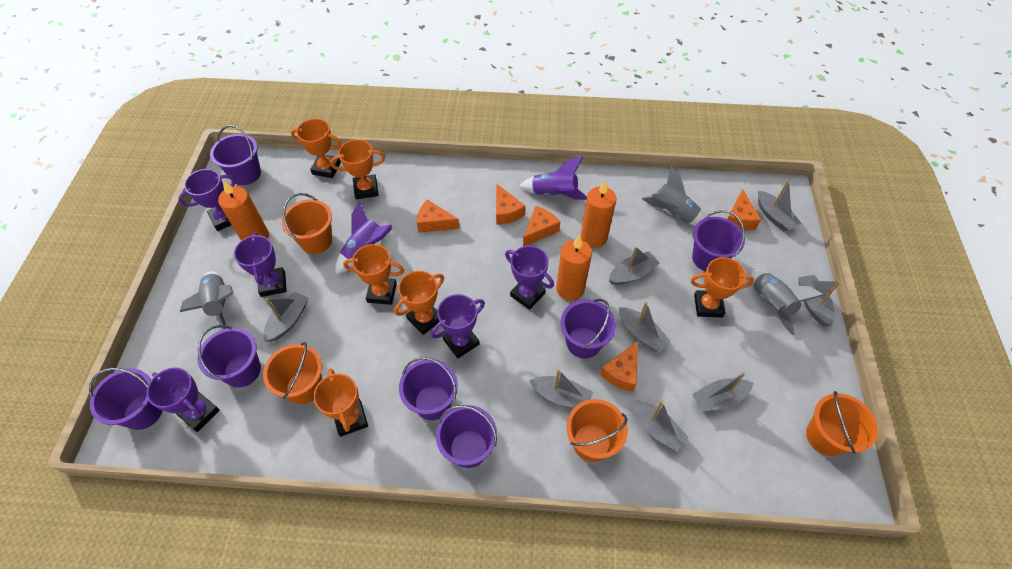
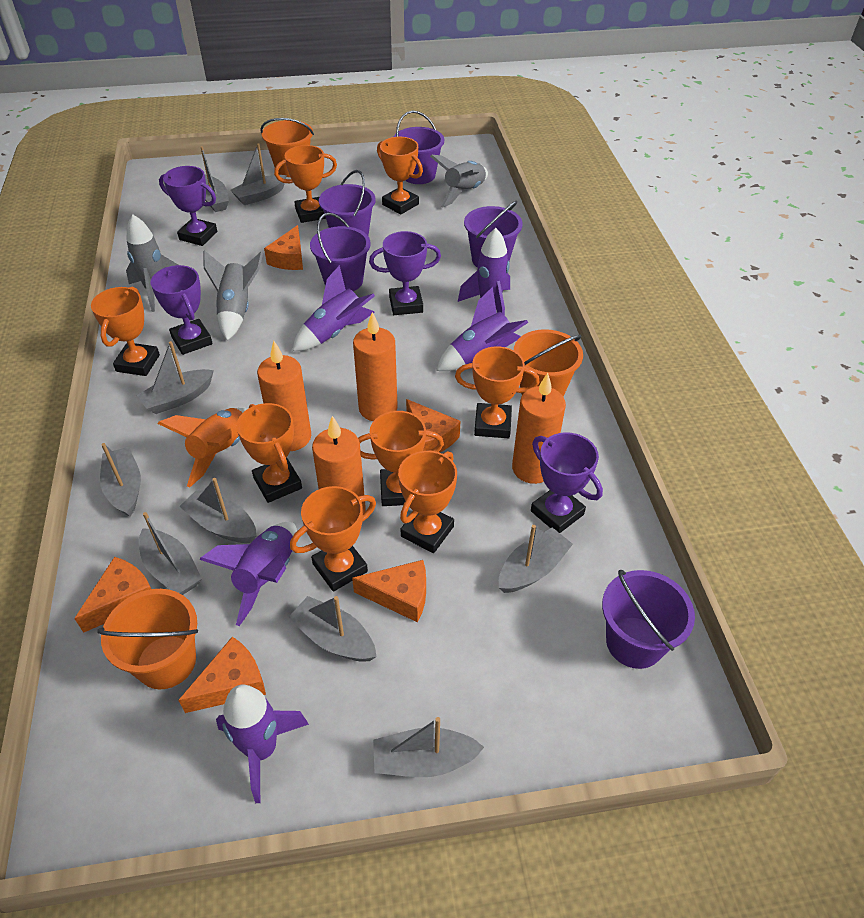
grey boat: 8 -> 9
orange bucket: 4 -> 3
orange candle: 3 -> 4
orange rocket: 0 -> 1
orange trophy: 6 -> 8
purple bucket: 7 -> 5
purple rocket: 2 -> 5
purple trophy: 5 -> 4

